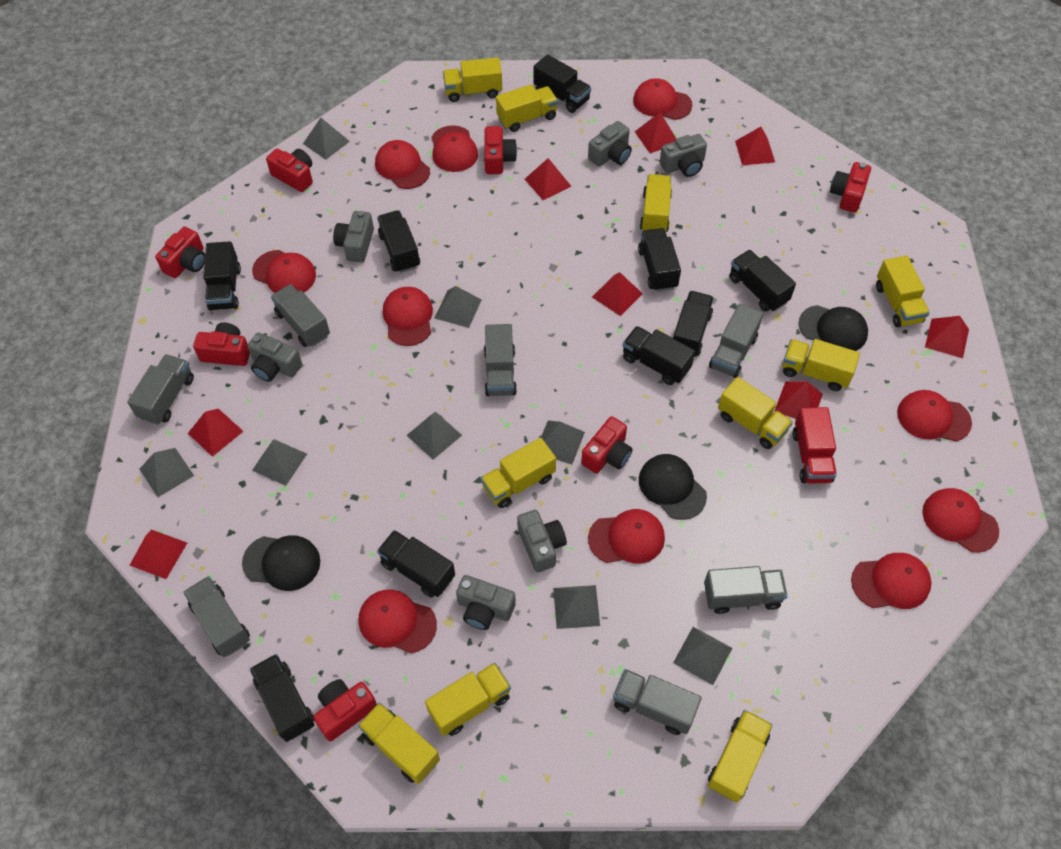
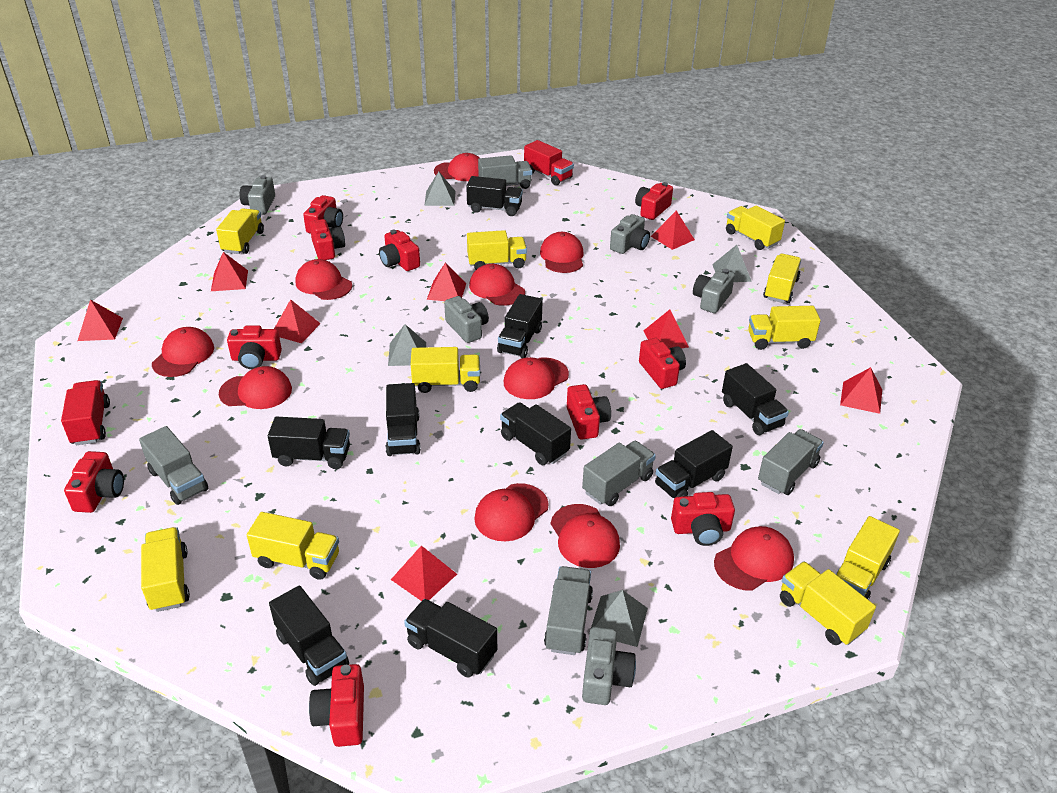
black cap: 3 -> 0
grey camera: 6 -> 5
grey pyramid: 8 -> 4
grey truck: 7 -> 5
red camera: 7 -> 10
red truck: 1 -> 2

